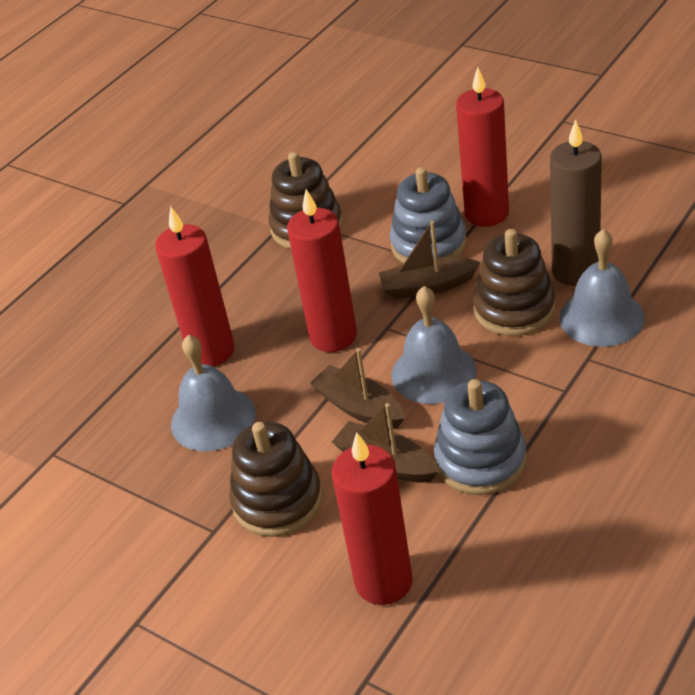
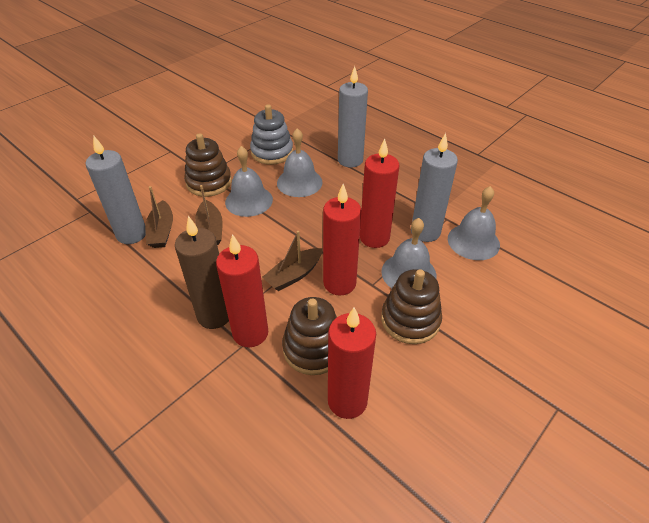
grey bell: 3 -> 4
grey candle: 0 -> 3
grey stacking toy: 2 -> 1

